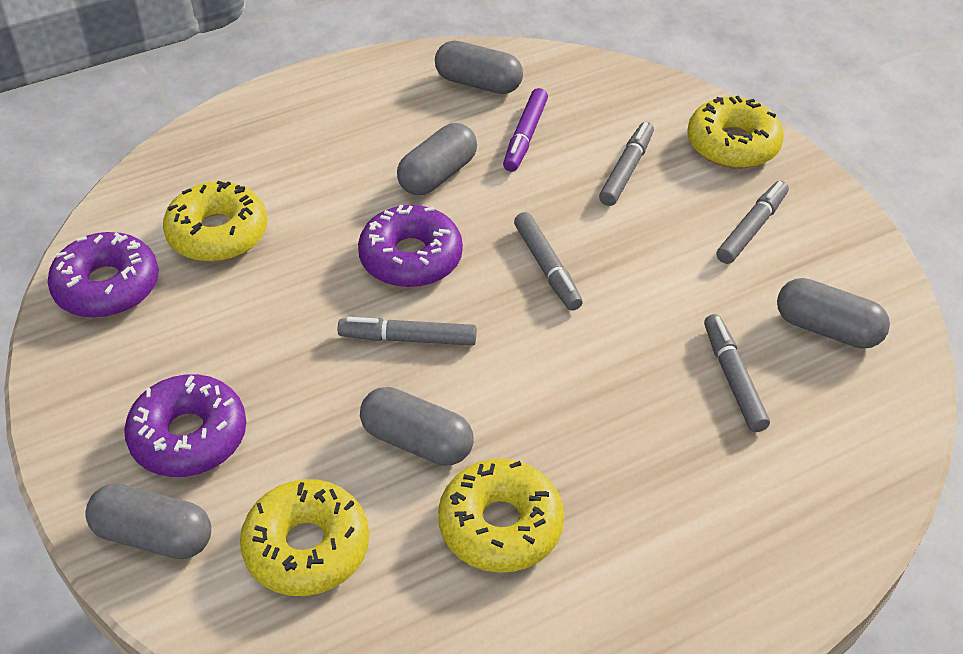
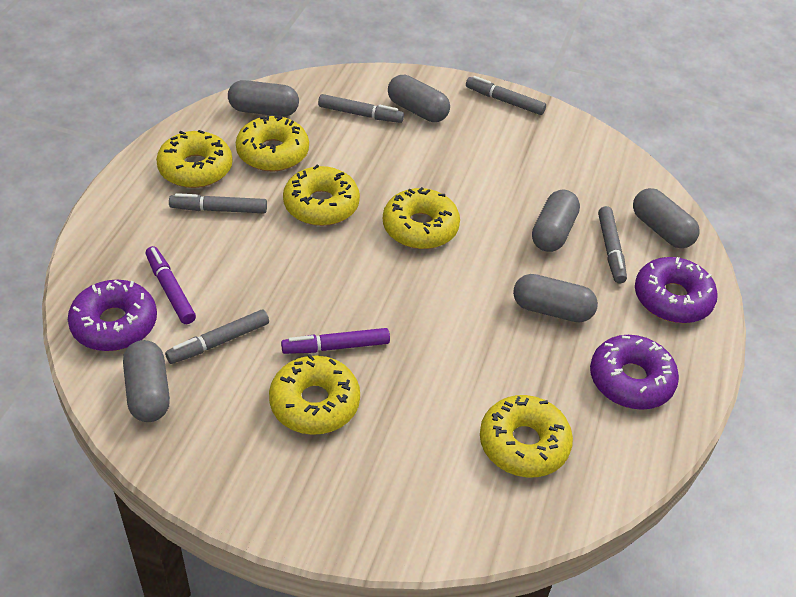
grey capsule: 5 -> 6
purple marker: 1 -> 2
yellow donut: 4 -> 6

